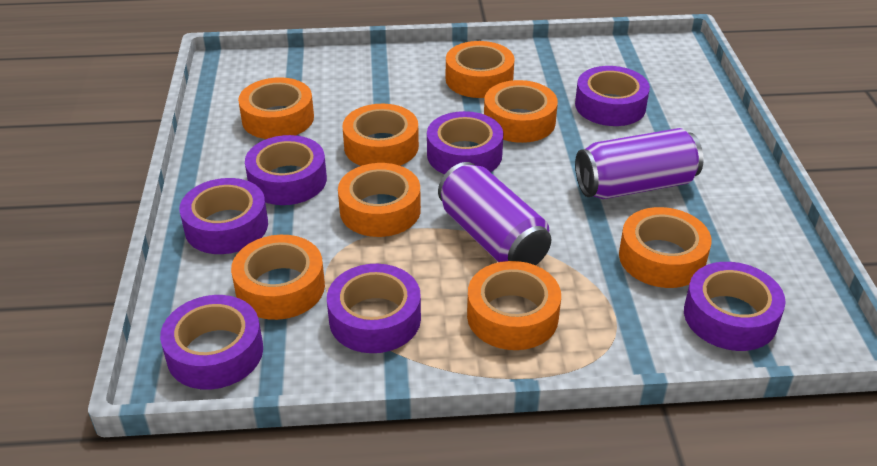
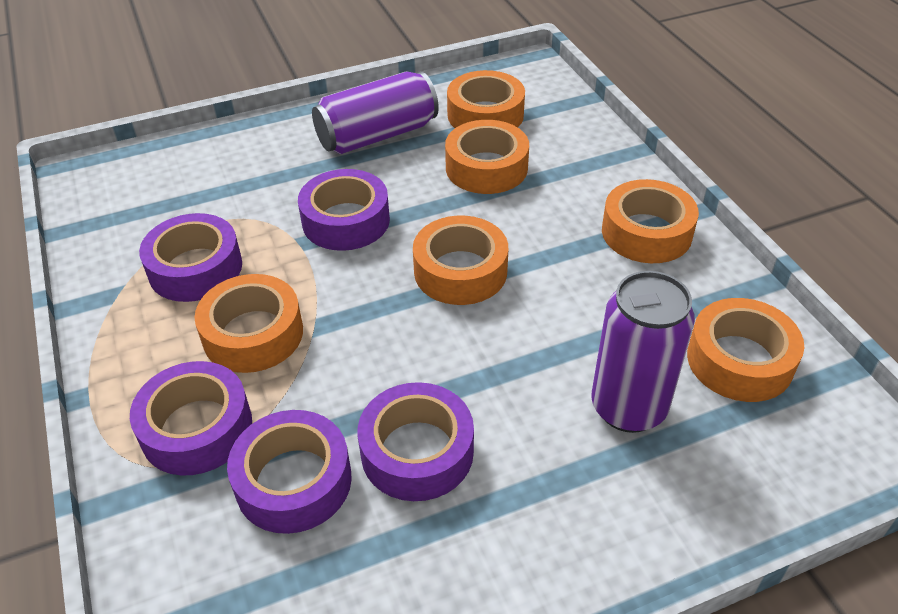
orange tape: 8 -> 6
purple tape: 7 -> 5

